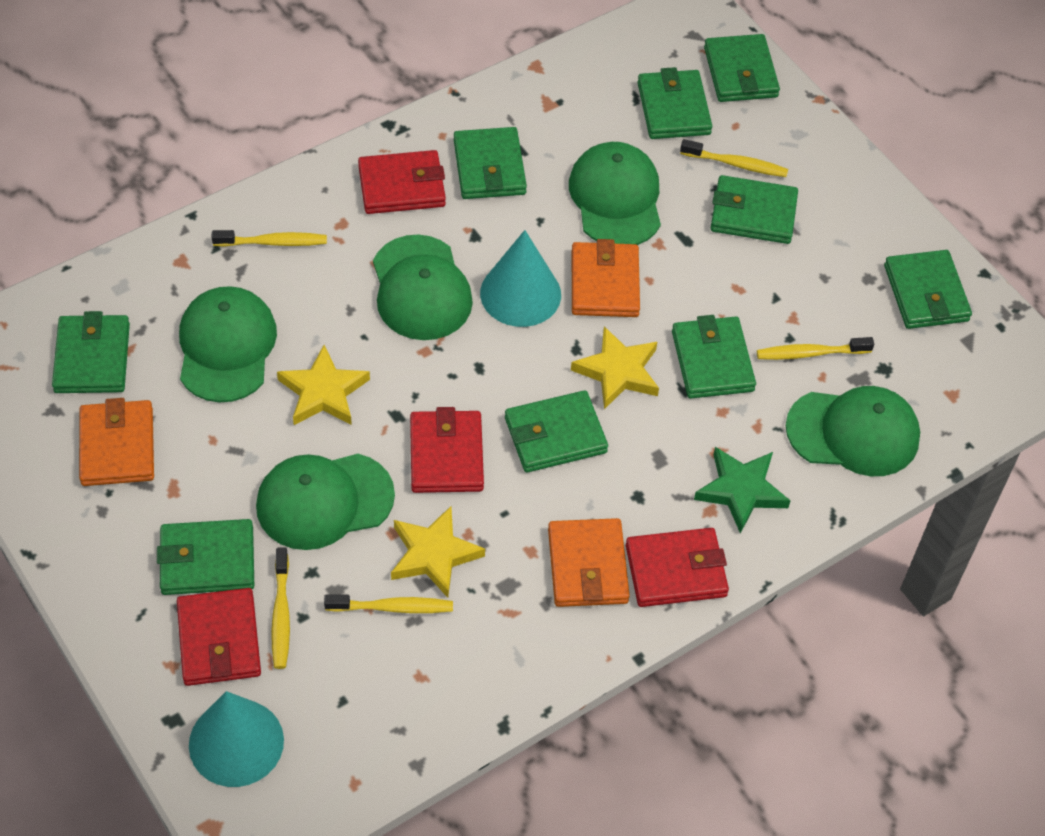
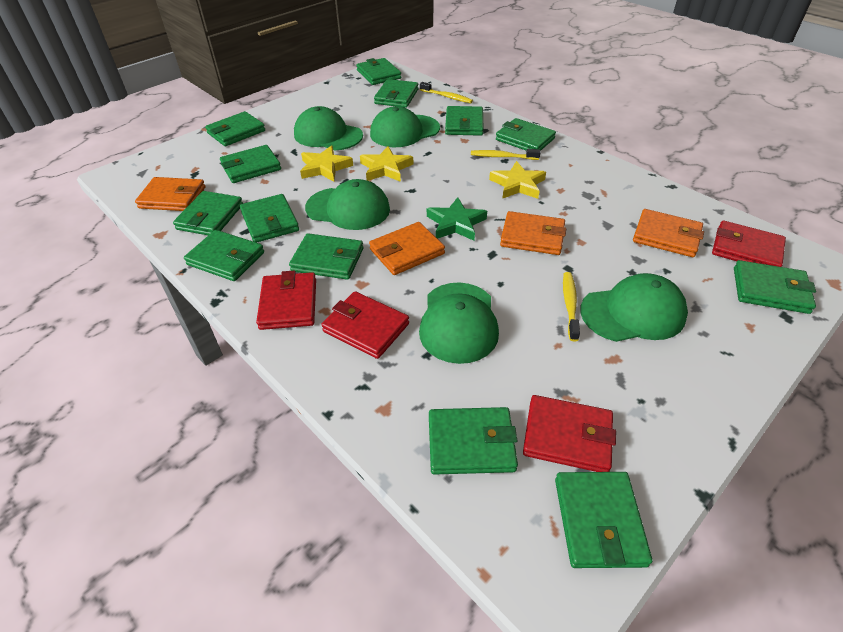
green wallet: 9 -> 13
orange wallet: 3 -> 4
turquoise cone: 2 -> 0
yellow toothbrush: 5 -> 3

